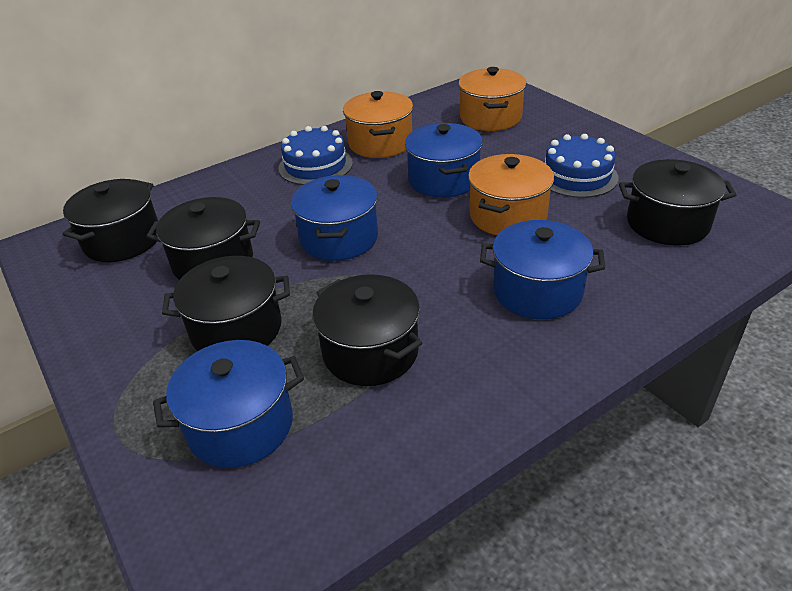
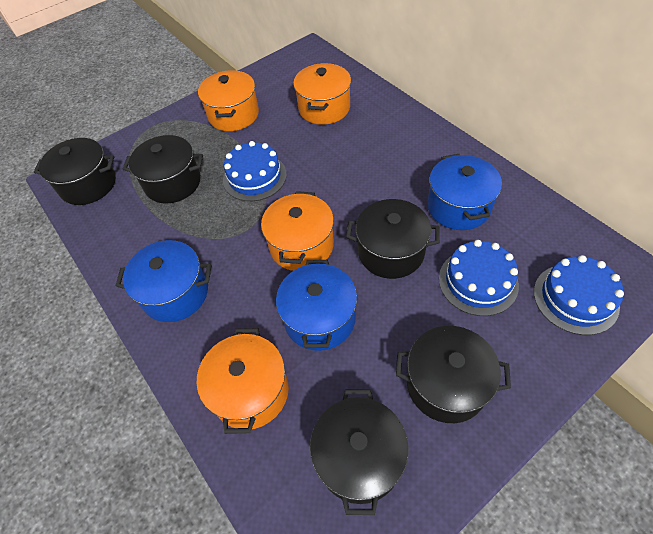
blue cake: 2 -> 3
blue pot: 4 -> 3
orange pot: 3 -> 4

